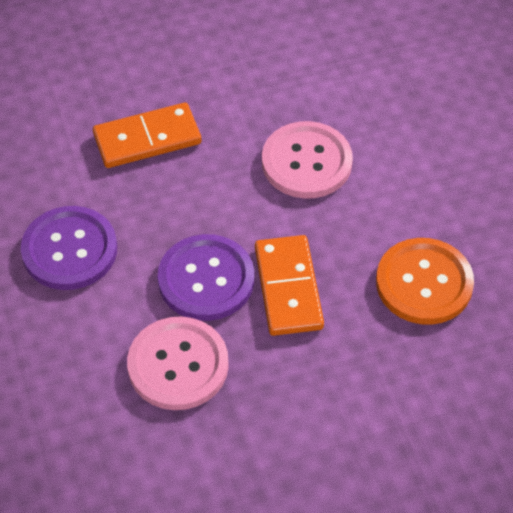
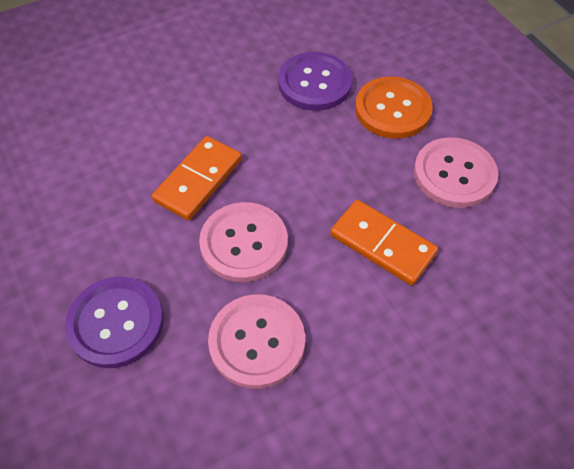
pink button: 2 -> 3

